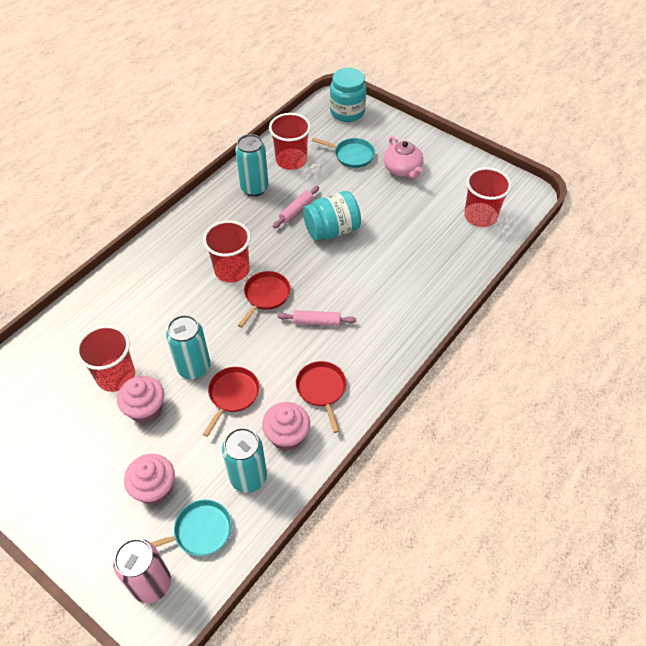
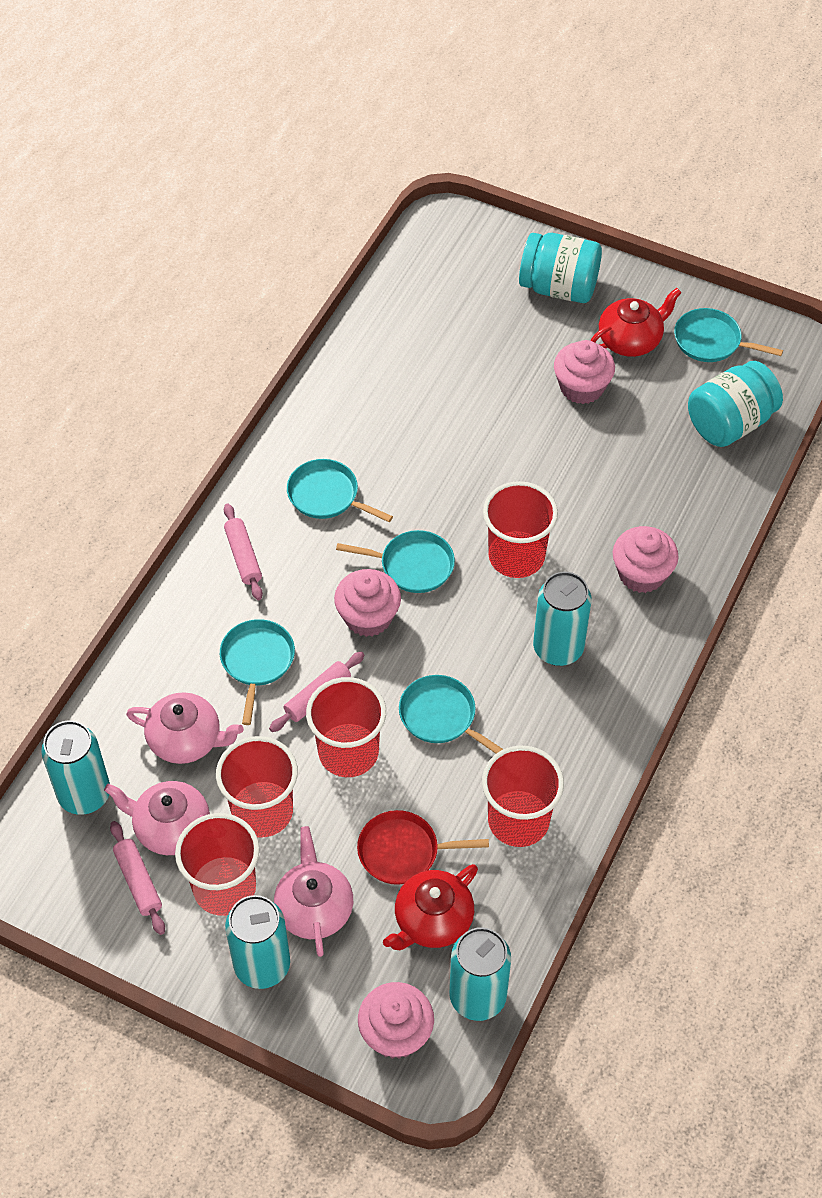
pink can: 1 -> 0
pink cupcake: 3 -> 4
pink rolling pin: 2 -> 3
pink teapot: 1 -> 3
red cup: 4 -> 5
red pan: 3 -> 1
red teapot: 0 -> 2
turquoise can: 3 -> 4
turquoise pan: 2 -> 5

